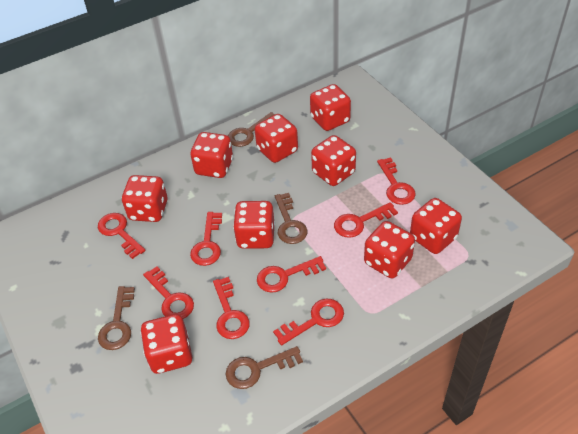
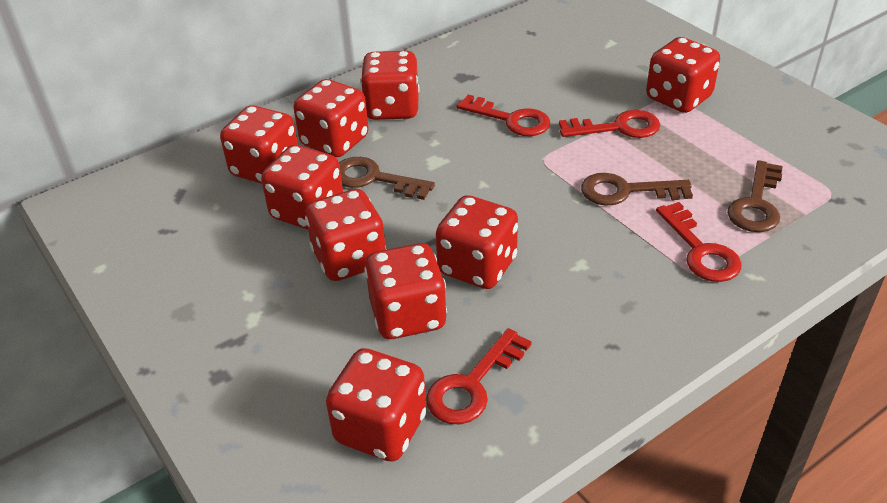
brown key: 4 -> 3
red key: 8 -> 4

